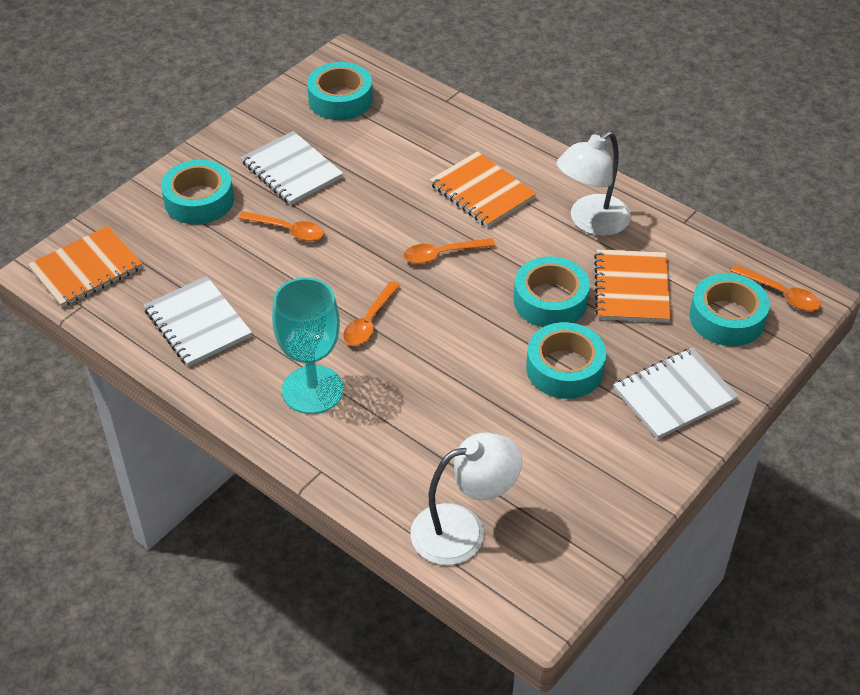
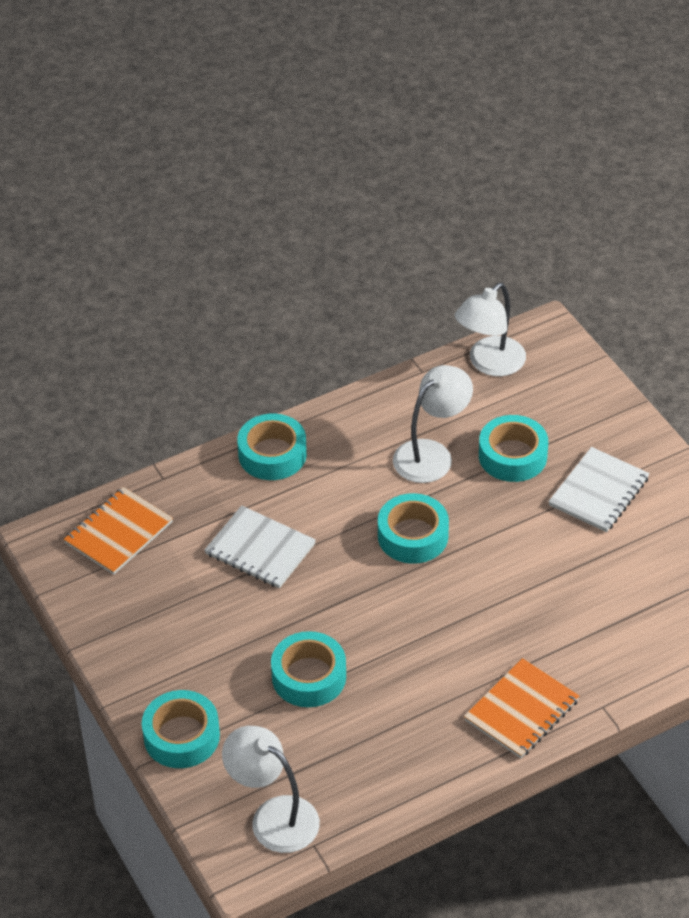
orange notebook: 3 -> 2
orange spoon: 4 -> 0
turquoise goblet: 1 -> 0
white lamp: 2 -> 3
white notebook: 3 -> 2

